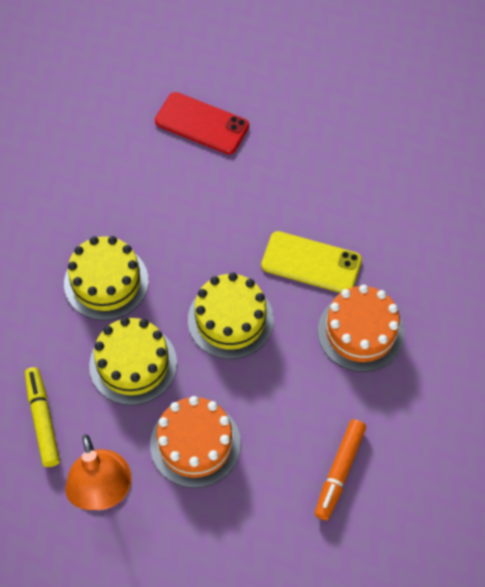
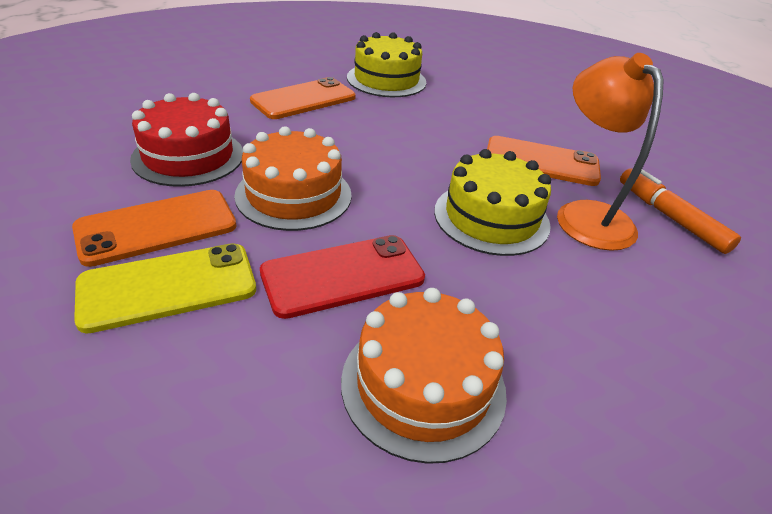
orange phone: 0 -> 3
red cake: 0 -> 1
yellow cake: 3 -> 2
yellow marker: 1 -> 0

